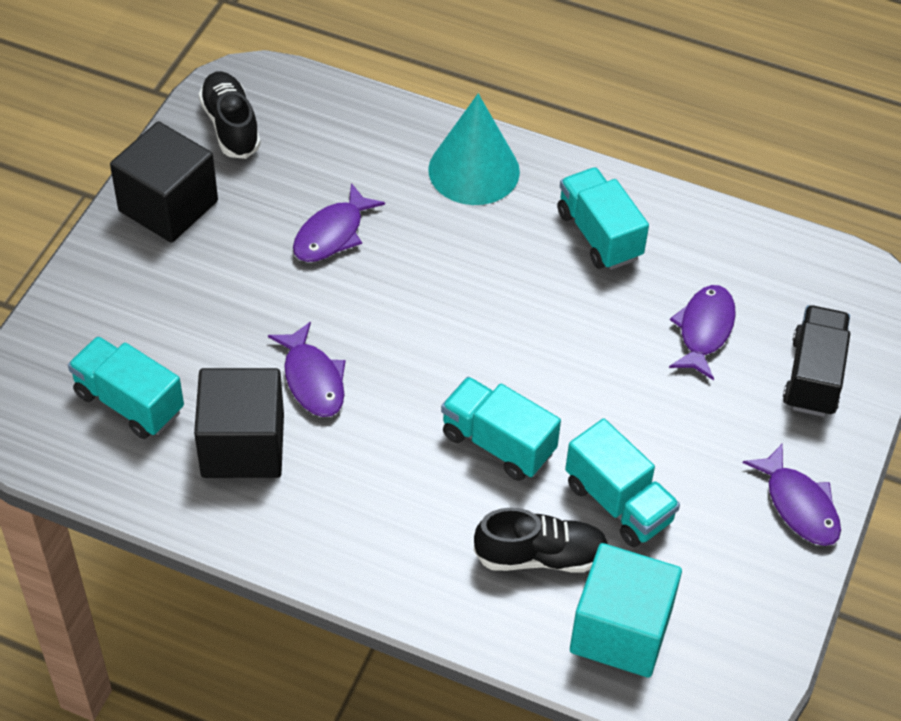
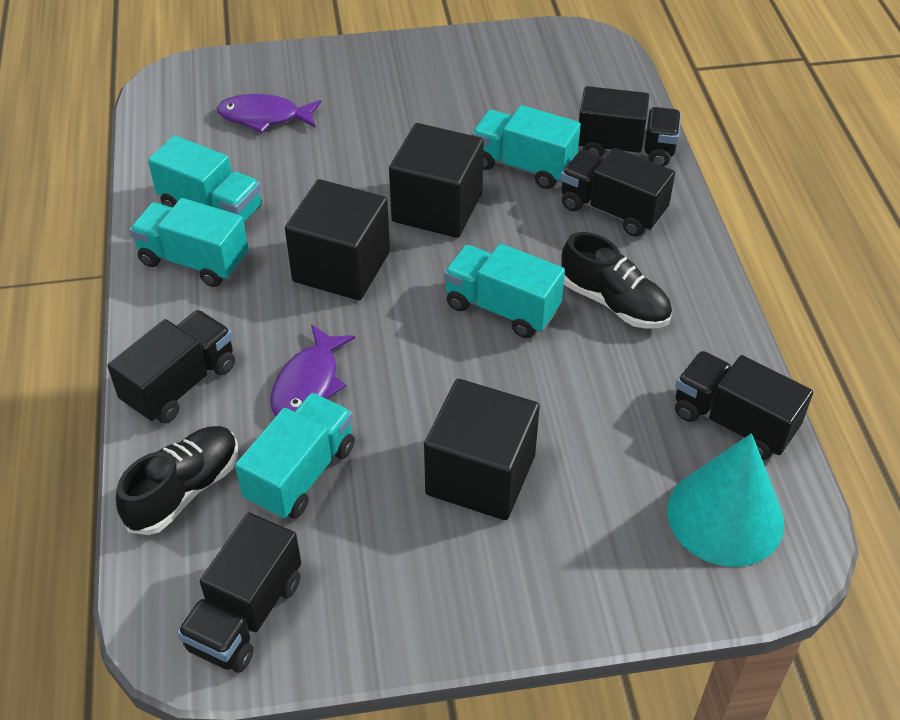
black cube: 2 -> 3
black truck: 1 -> 5
purple fish: 4 -> 2
turquoise cube: 1 -> 0
turquoise truck: 4 -> 5

